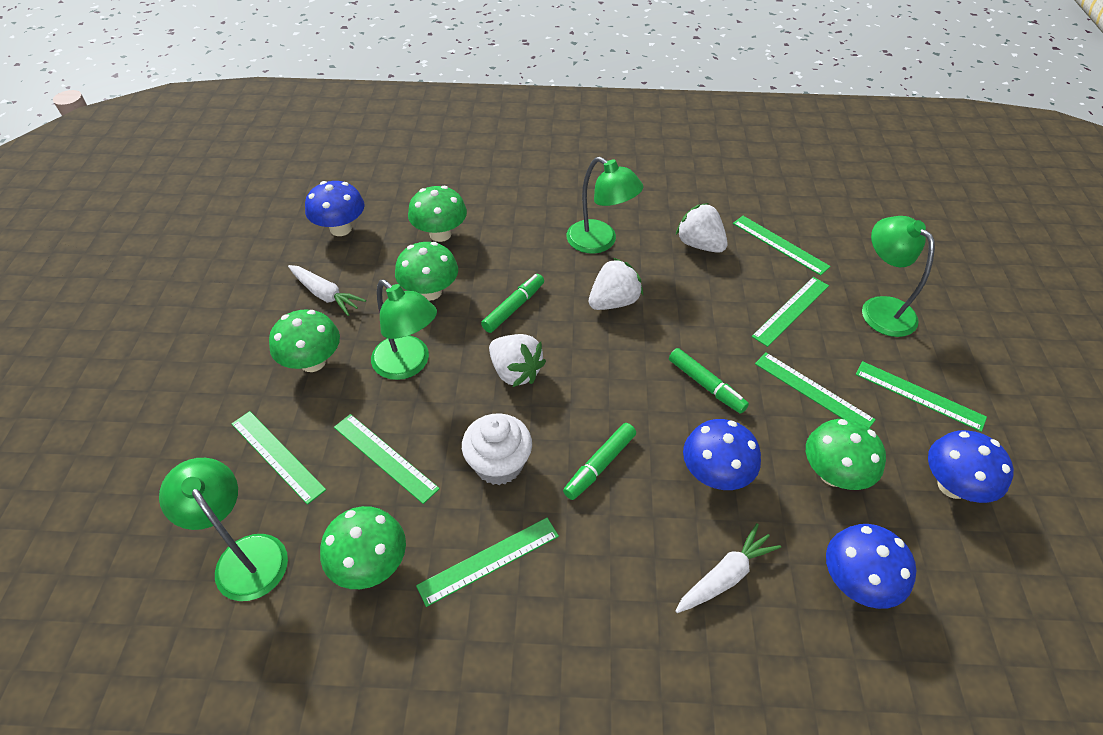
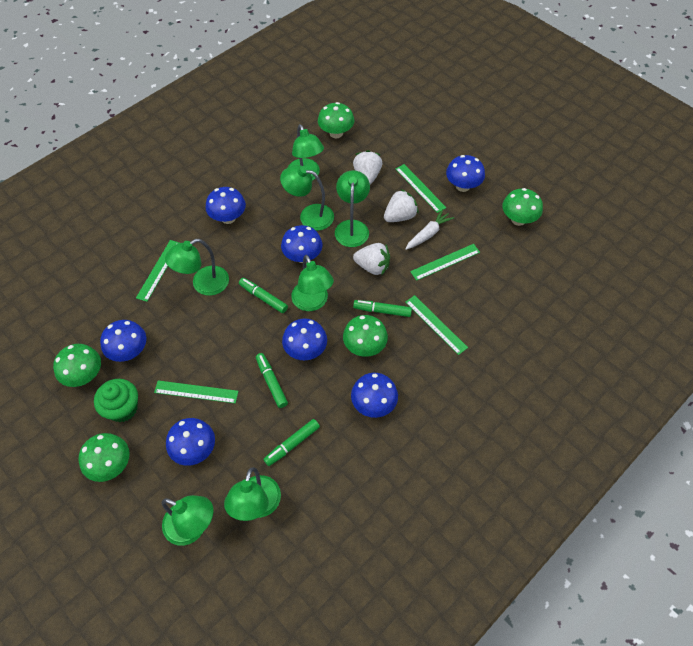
blue mushroom: 4 -> 7
green cupcake: 0 -> 1
green lamp: 4 -> 7
green marker: 3 -> 4
green ruler: 7 -> 5
white carrot: 2 -> 1
white cupcake: 1 -> 0

